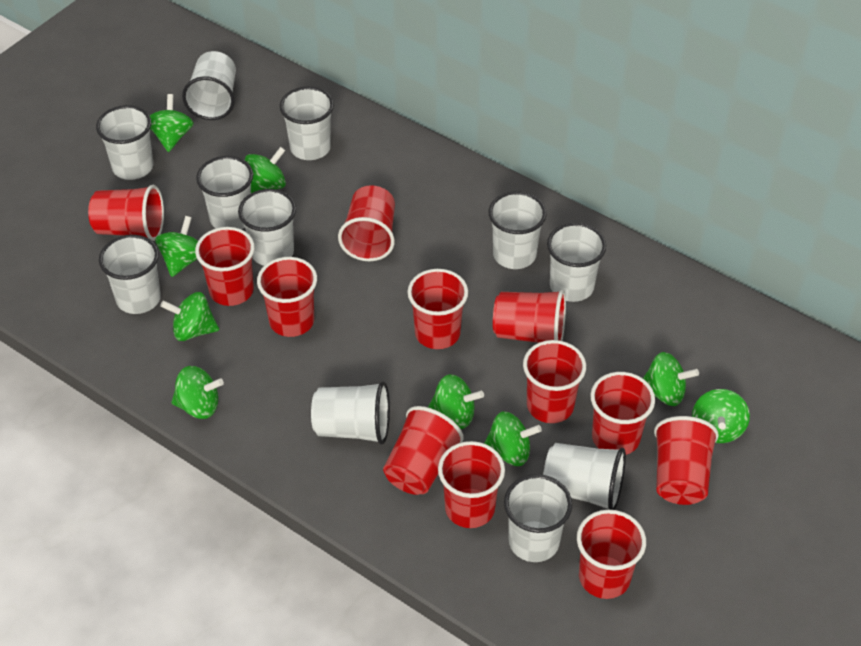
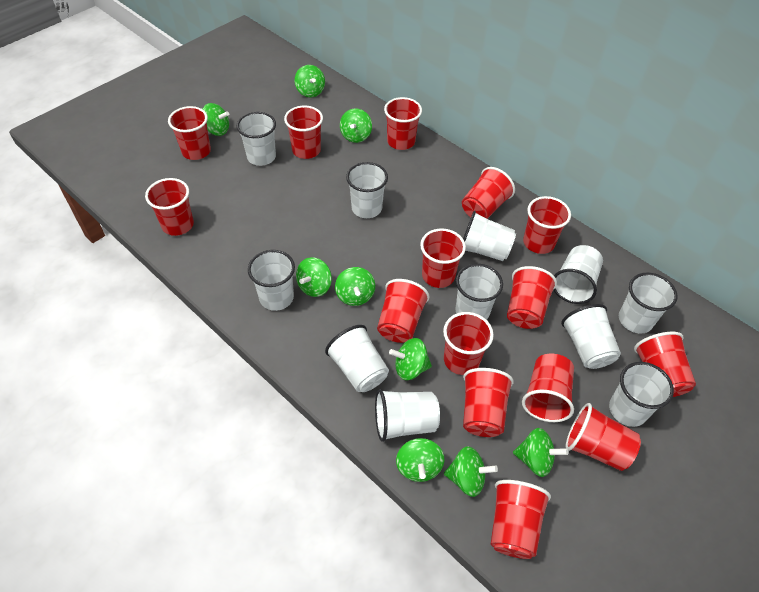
red cup: 12 -> 15

